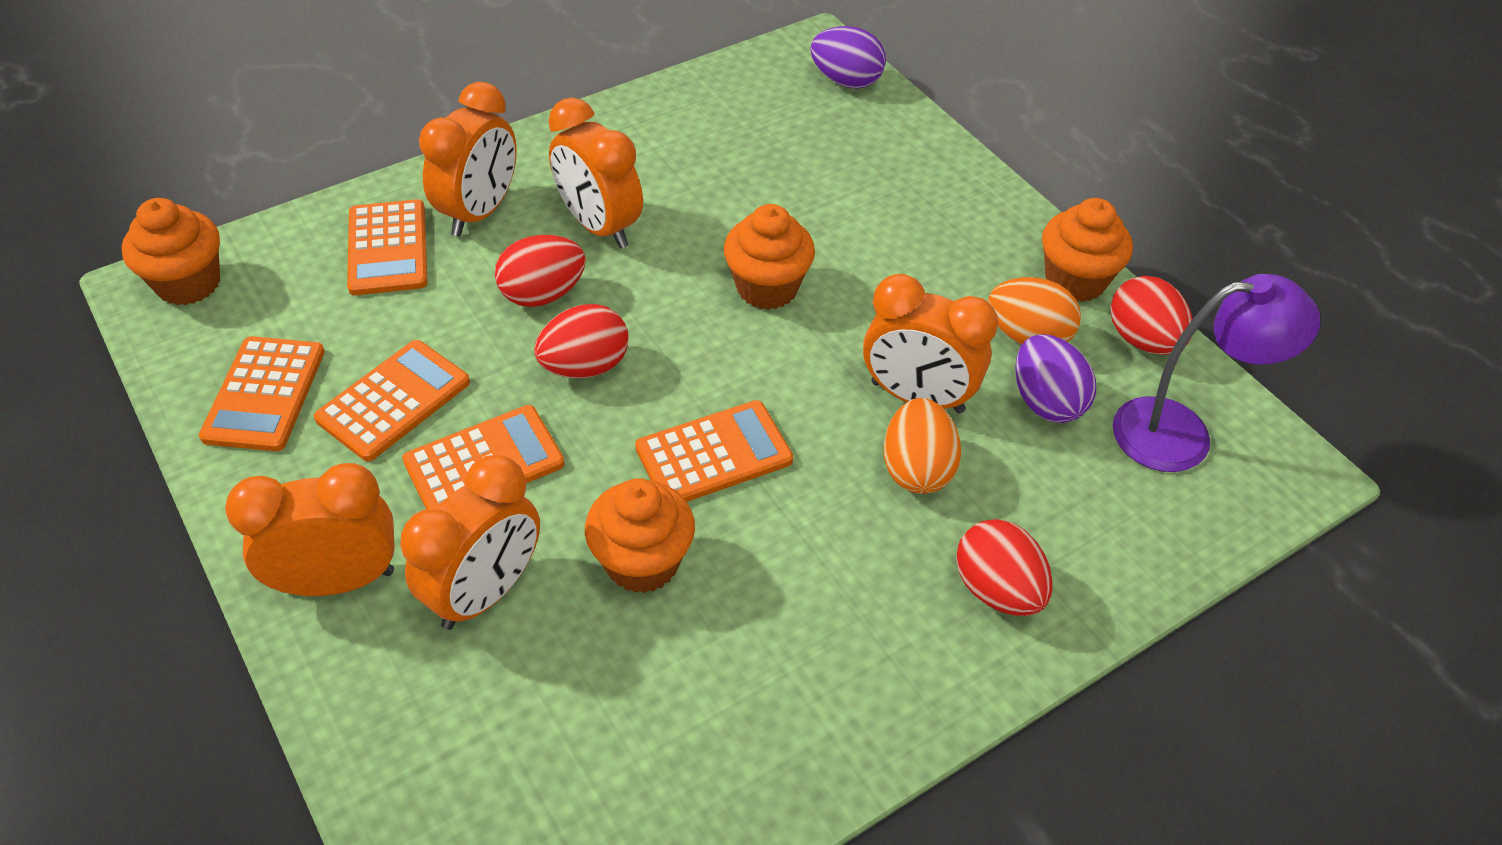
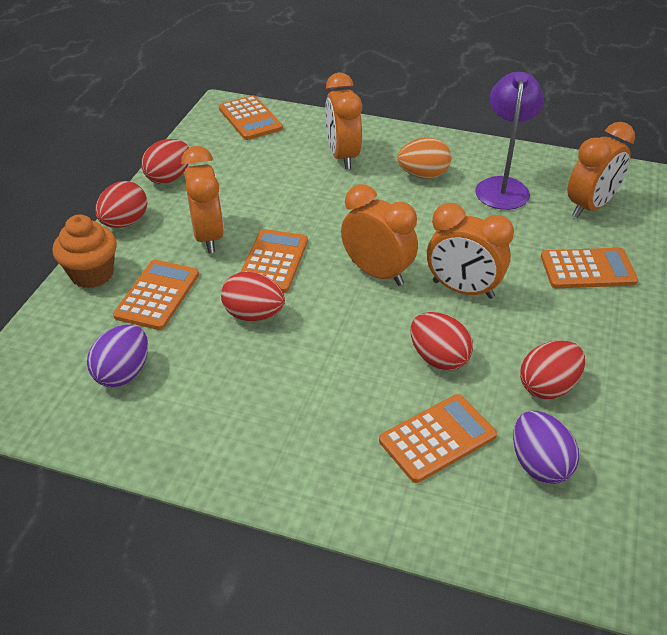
orange cupcake: 4 -> 1
orange egg: 2 -> 1
red egg: 4 -> 5

